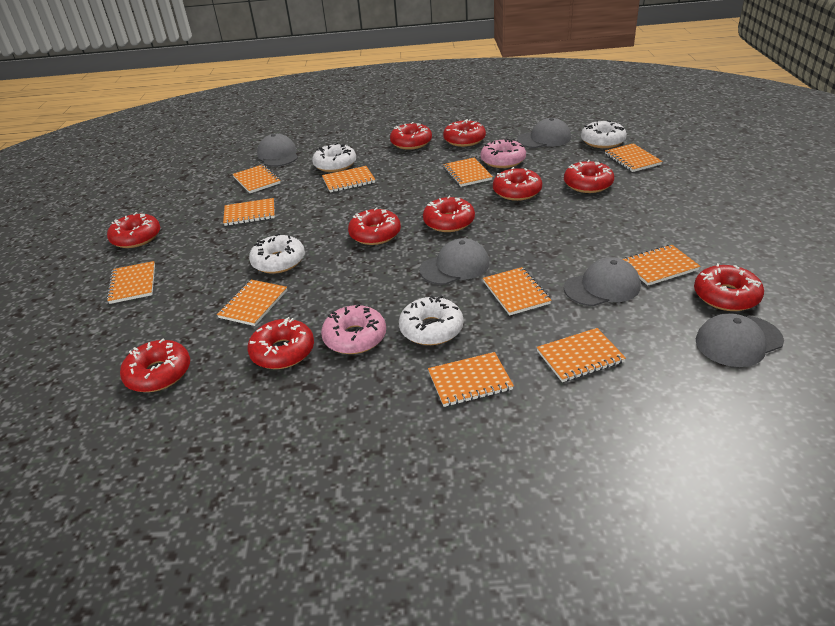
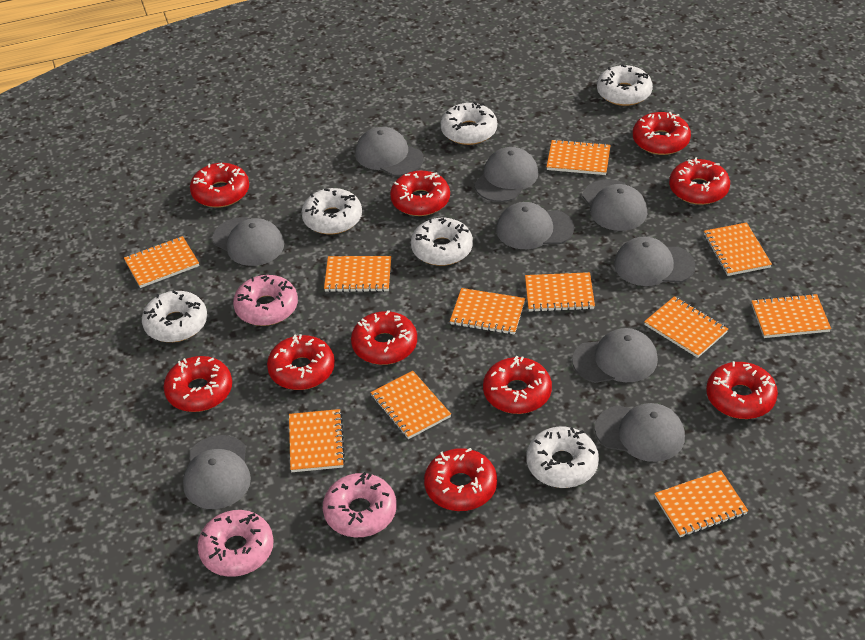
grey cap: 5 -> 9
pink donut: 2 -> 3
white donut: 4 -> 6

